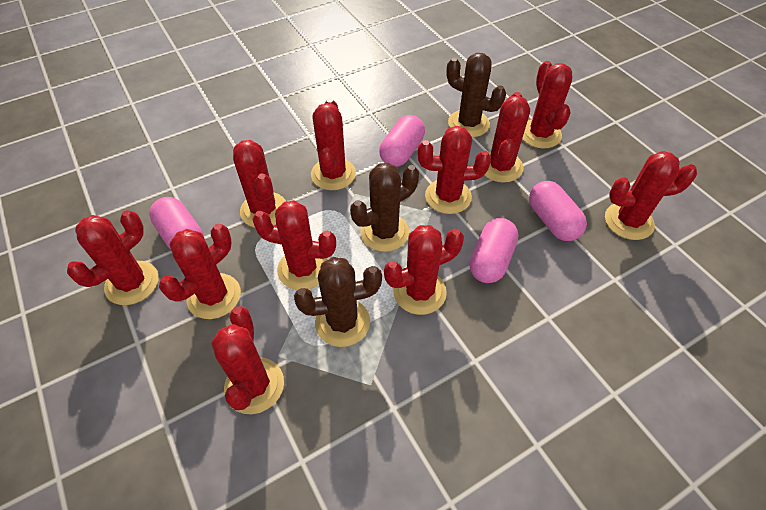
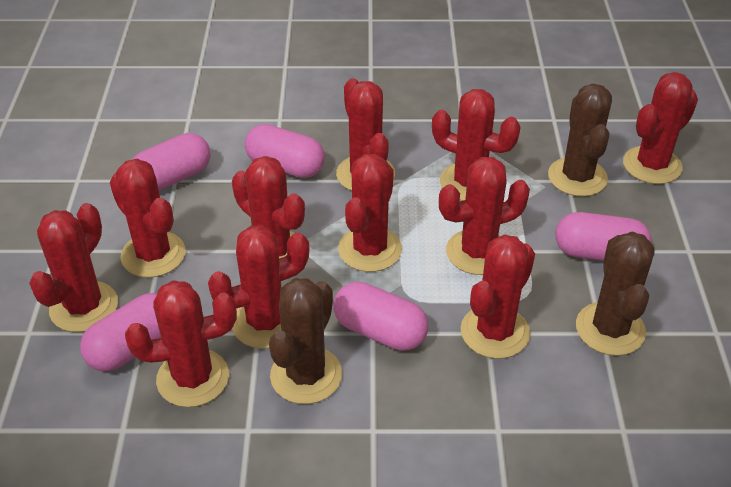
pink capsule: 4 -> 5

